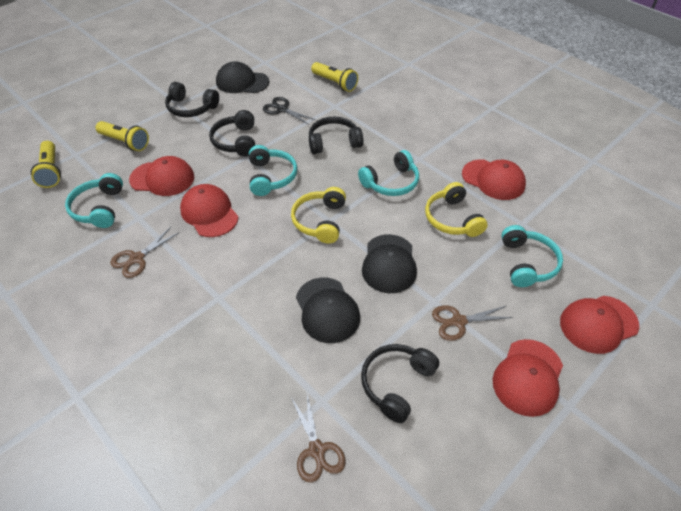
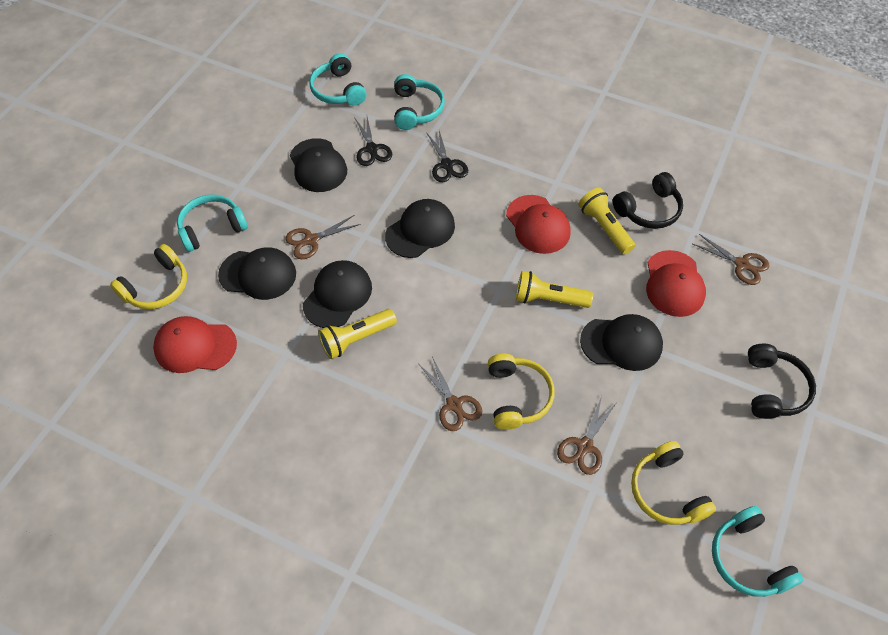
black cap: 3 -> 5
black headphones: 4 -> 2
black scissors: 1 -> 2
brown scissors: 3 -> 4
red cap: 5 -> 3
yellow headphones: 2 -> 3

